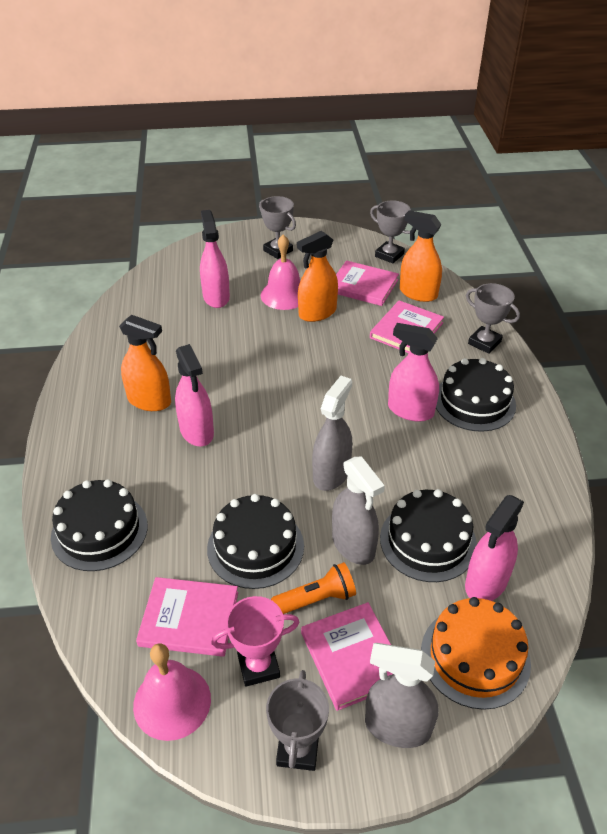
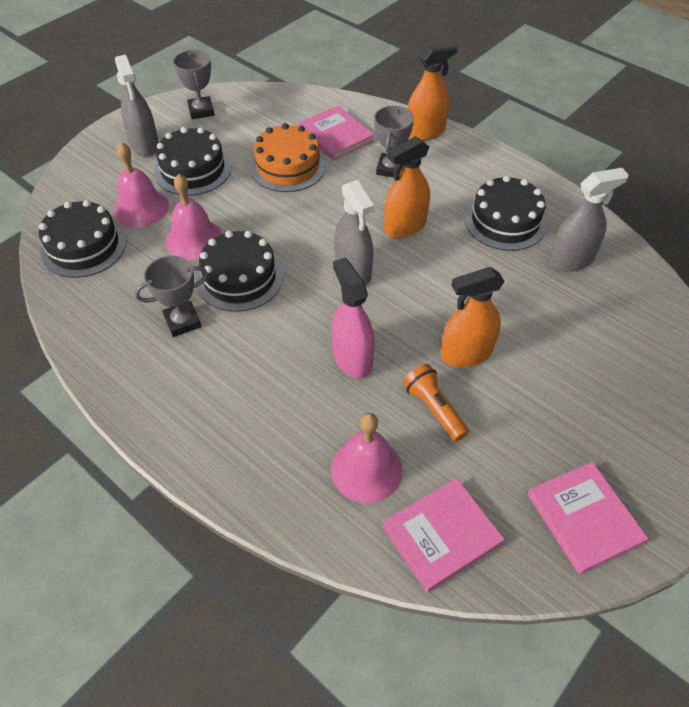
grey trophy: 4 -> 3
pink bell: 2 -> 3
pink book: 4 -> 3
pink spray bottle: 4 -> 1
pink trophy: 1 -> 0

